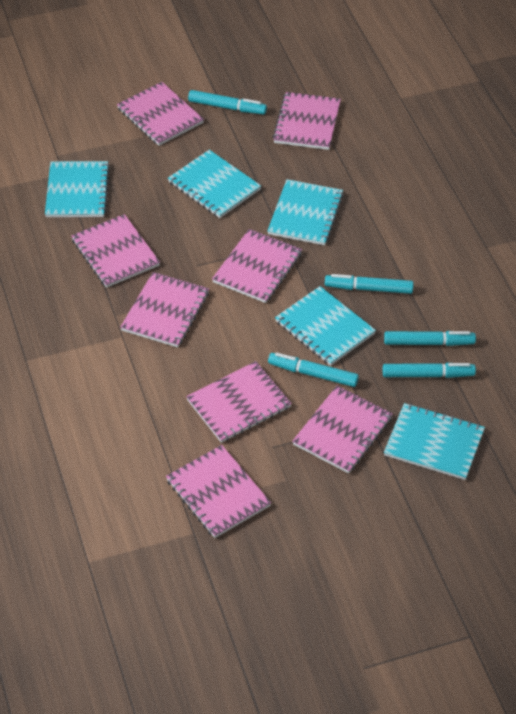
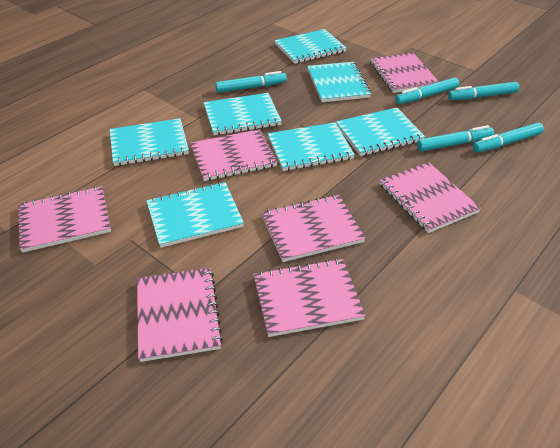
pink notebook: 8 -> 7
turquoise notebook: 5 -> 7

